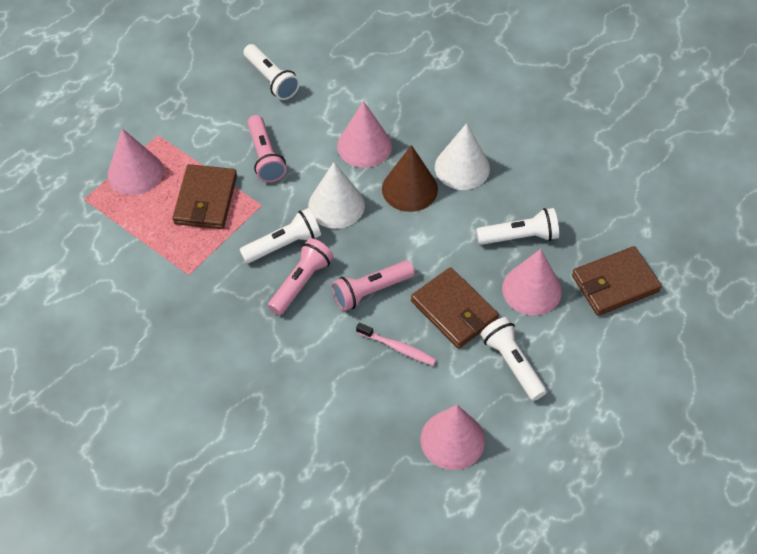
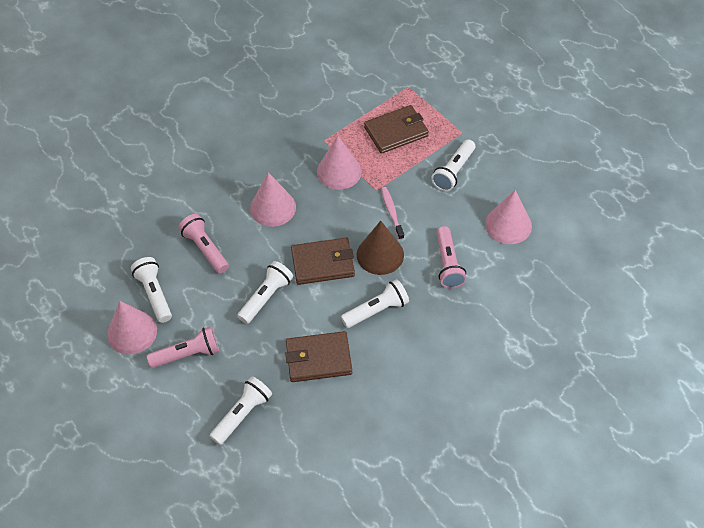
white cone: 2 -> 0
white flashlight: 4 -> 5

